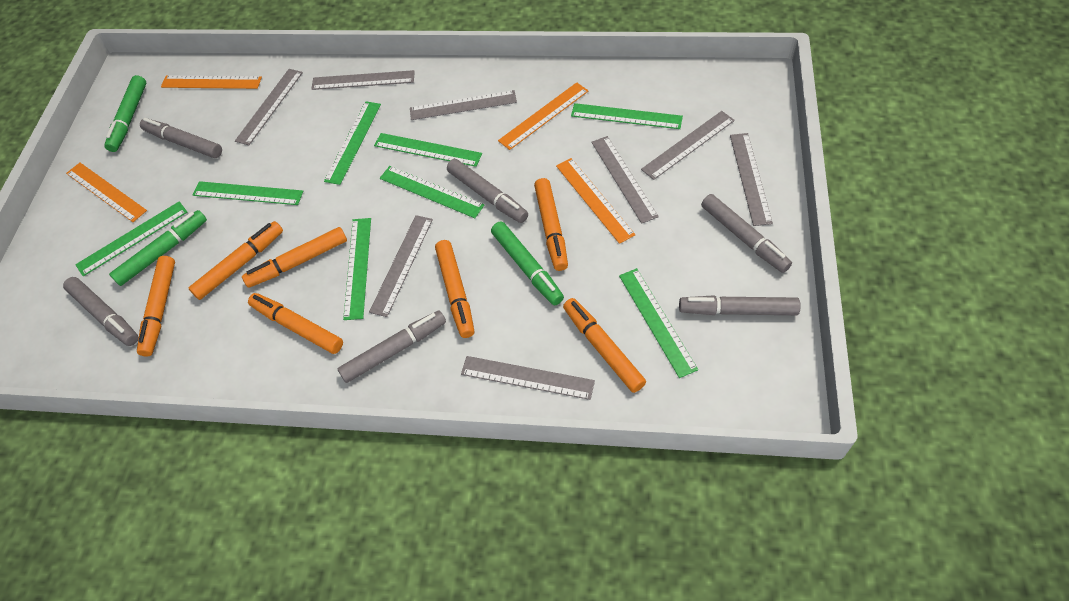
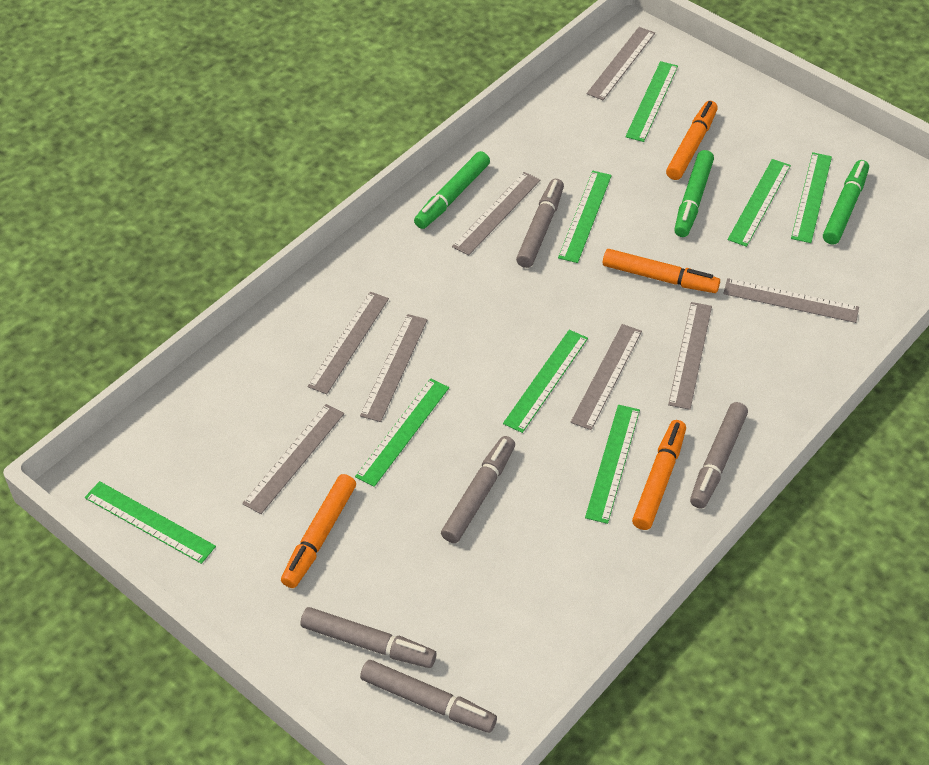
grey marker: 6 -> 5
orange marker: 7 -> 4
orange ruler: 4 -> 0

